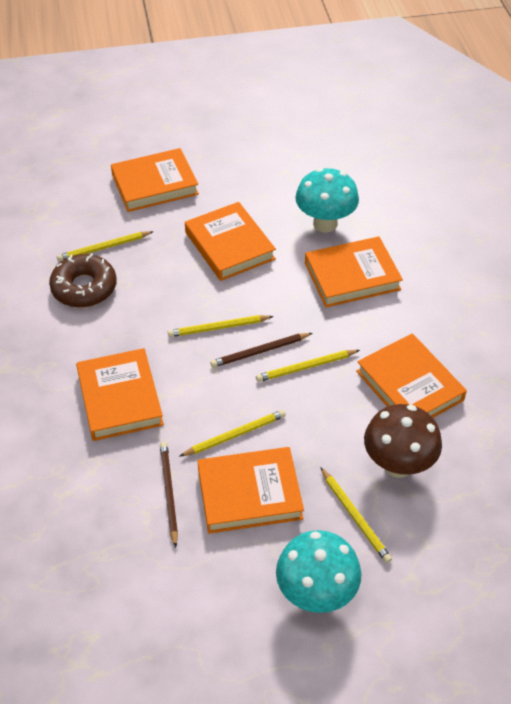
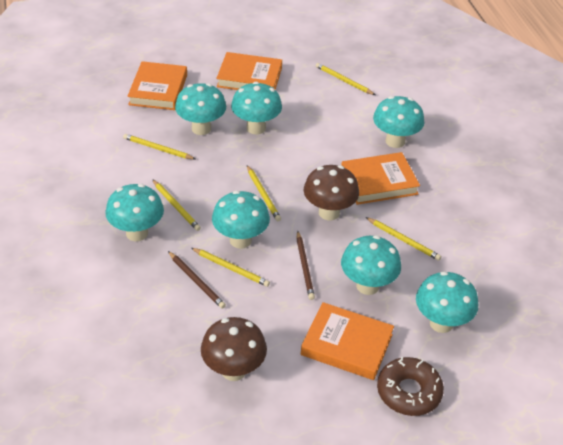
brown mushroom: 1 -> 2
orange book: 6 -> 4
turquoise mushroom: 2 -> 7
yellow pencil: 5 -> 6

